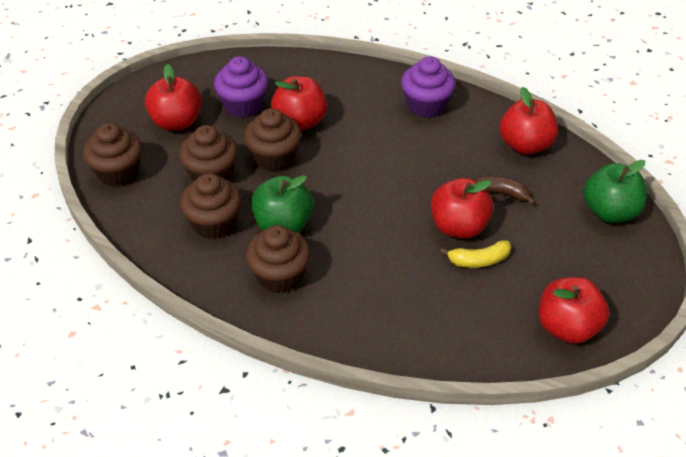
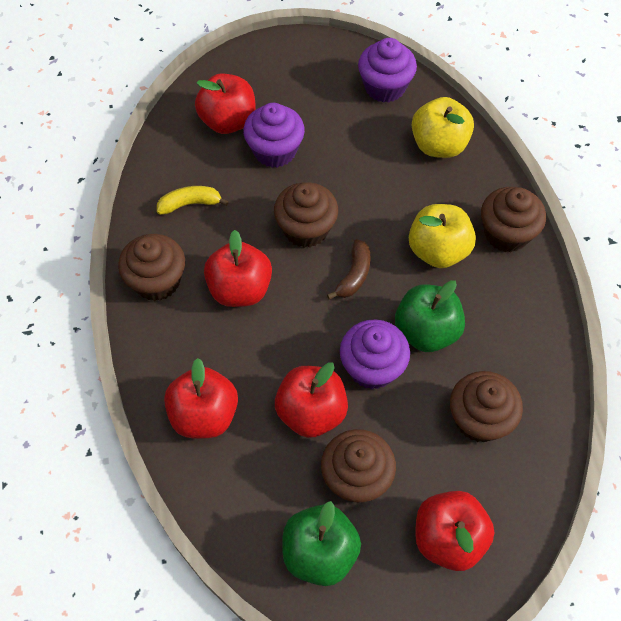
purple cupcake: 2 -> 3
yellow apple: 0 -> 2

